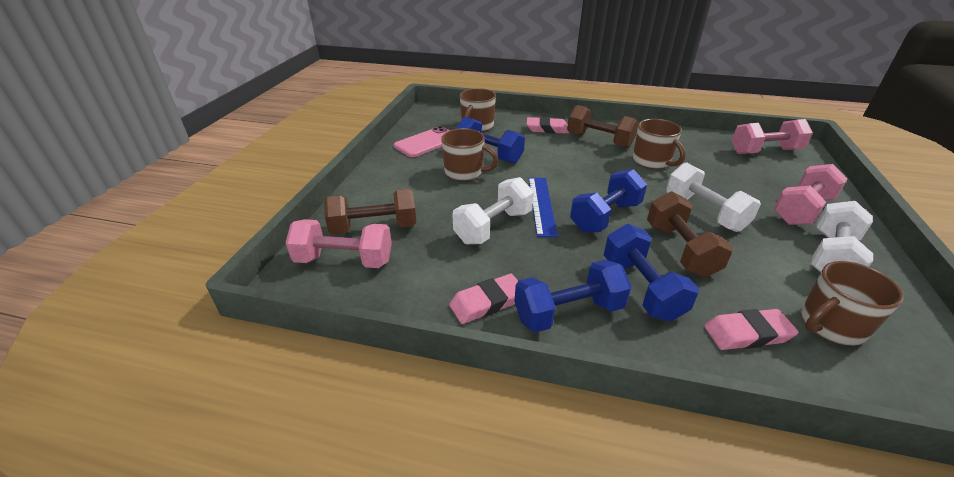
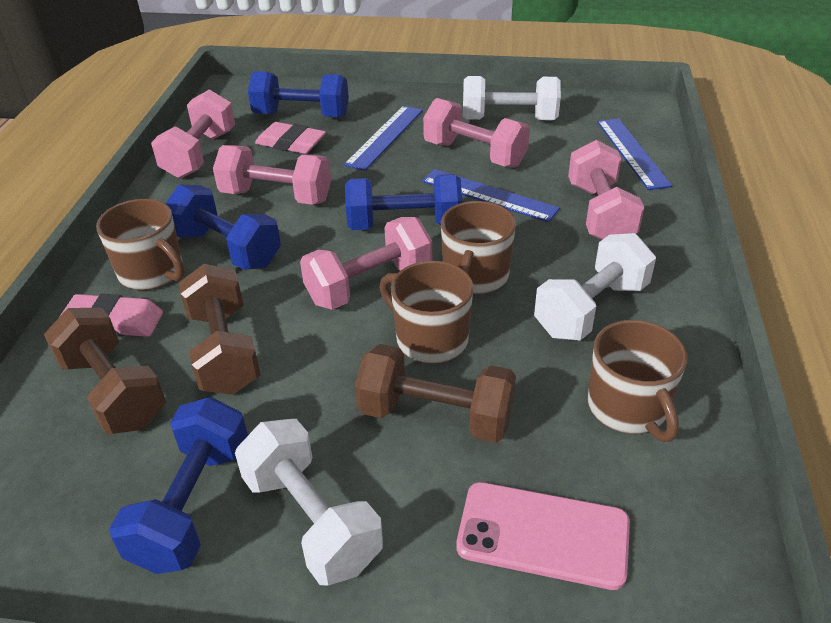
blue ruler: 1 -> 3
pink dumbbell: 3 -> 5
pink eraser: 3 -> 2

